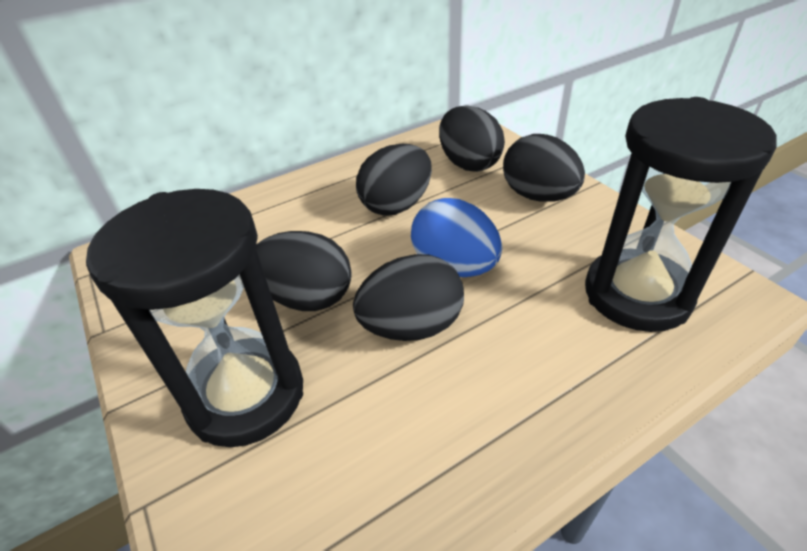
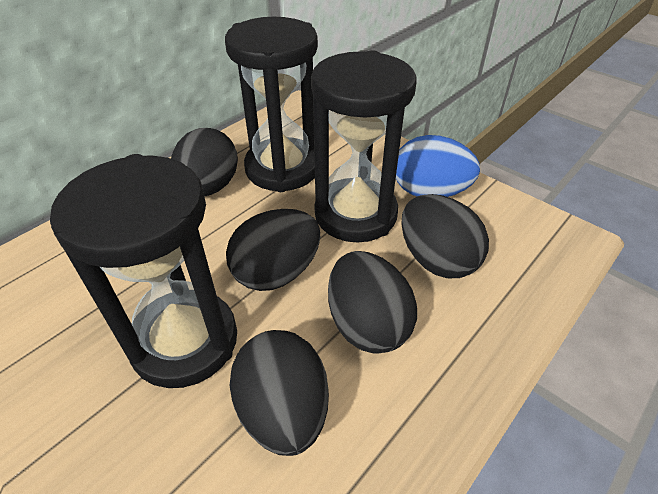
black hourglass: 2 -> 3

